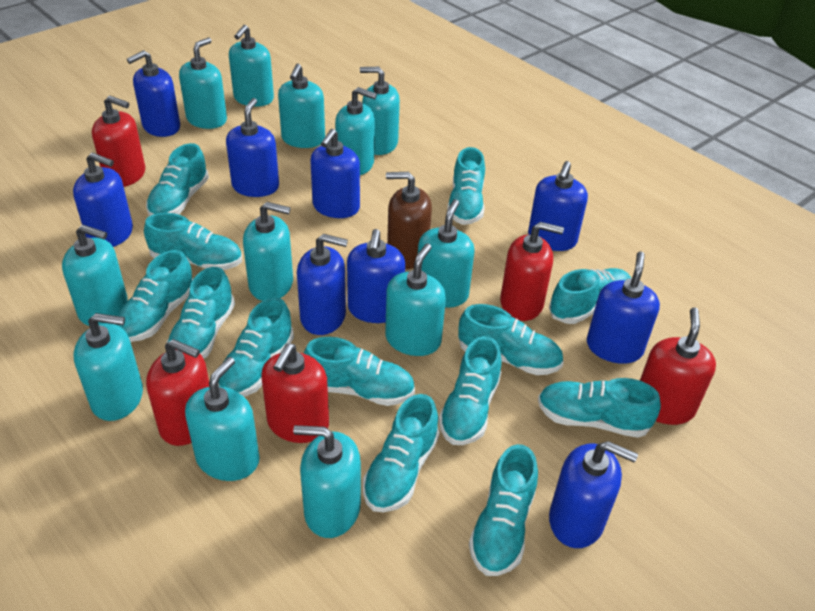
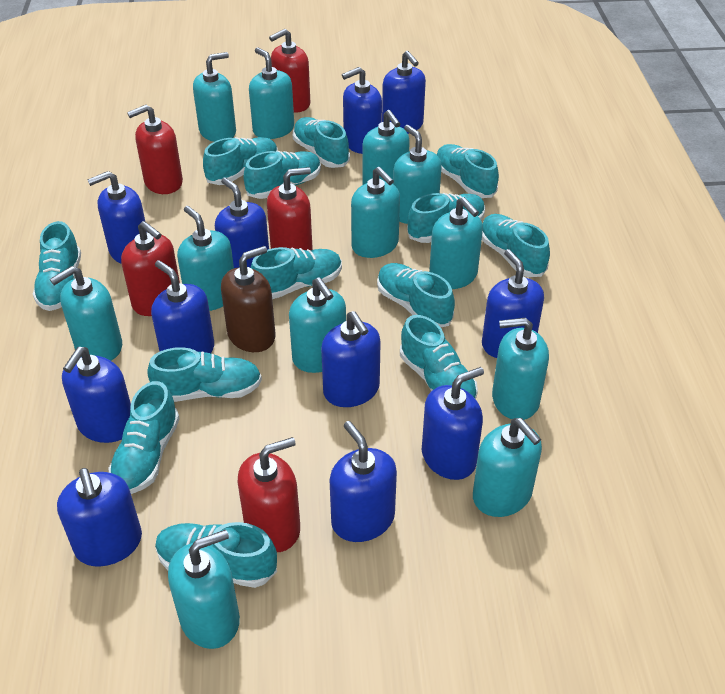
blue soap dispenser: 9 -> 11

